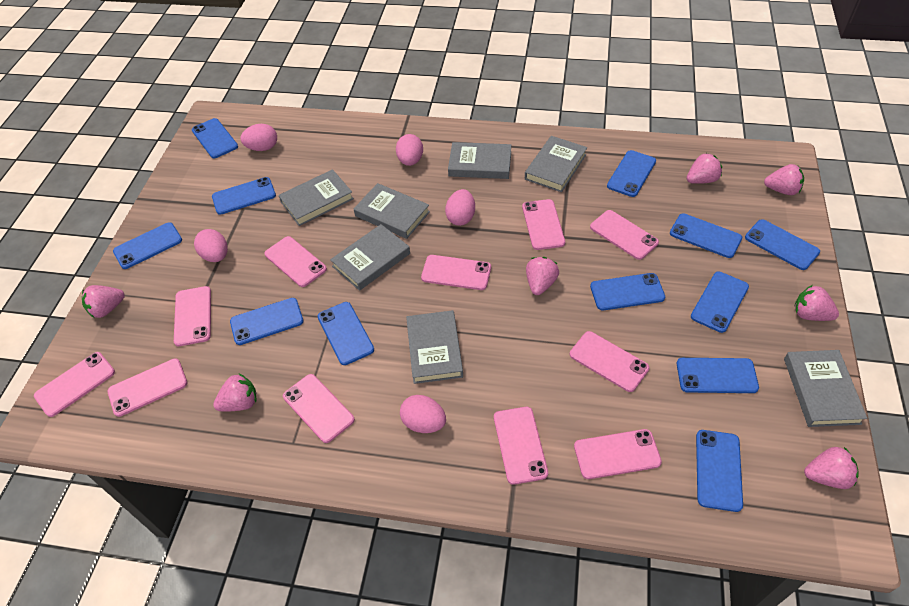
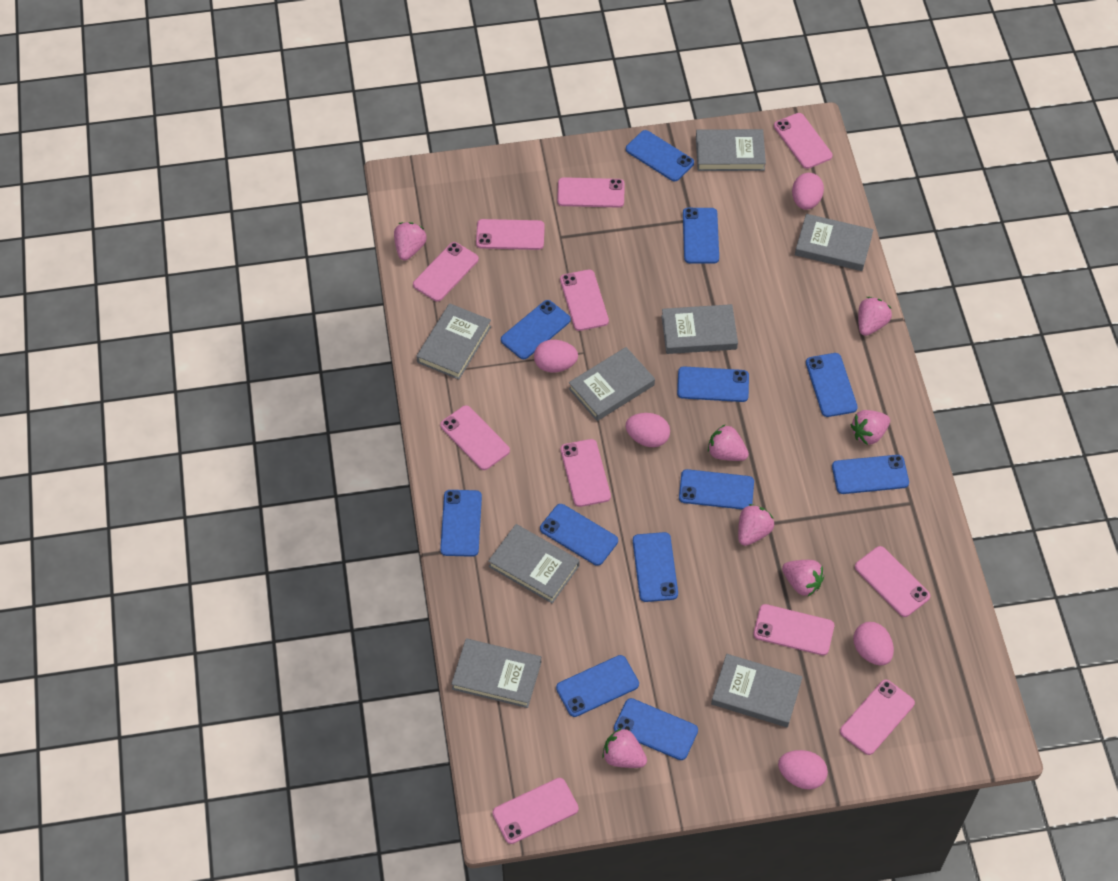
grey book: 7 -> 8

